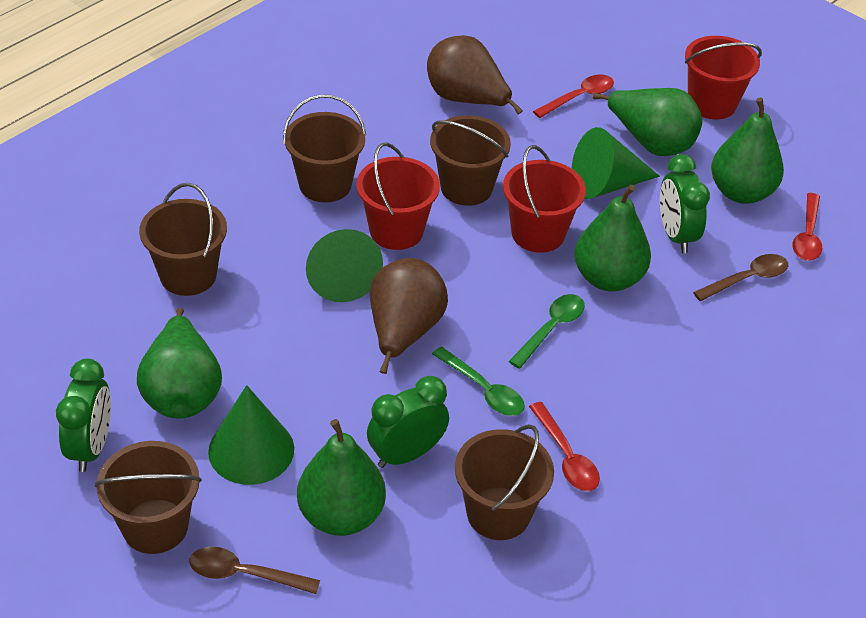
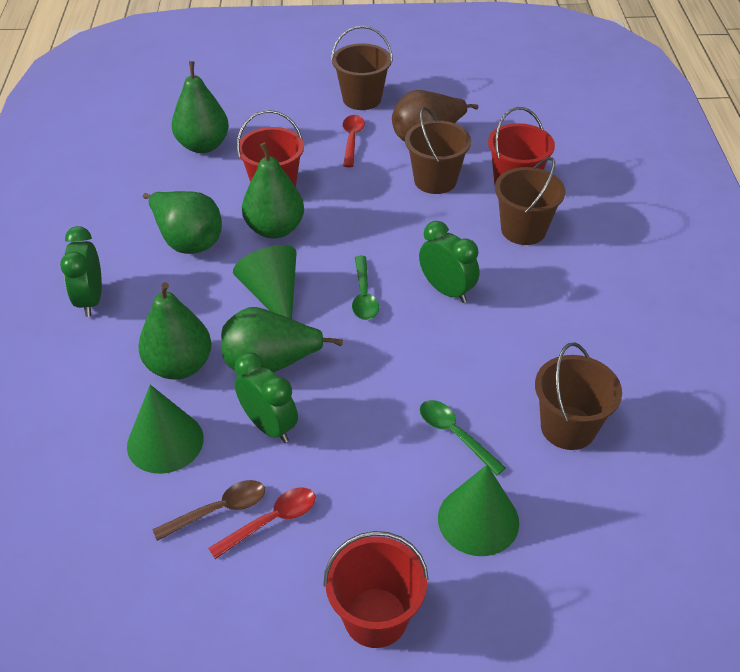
brown bucket: 5 -> 4
brown pear: 2 -> 1
brown spoon: 2 -> 1
red spoon: 3 -> 2

